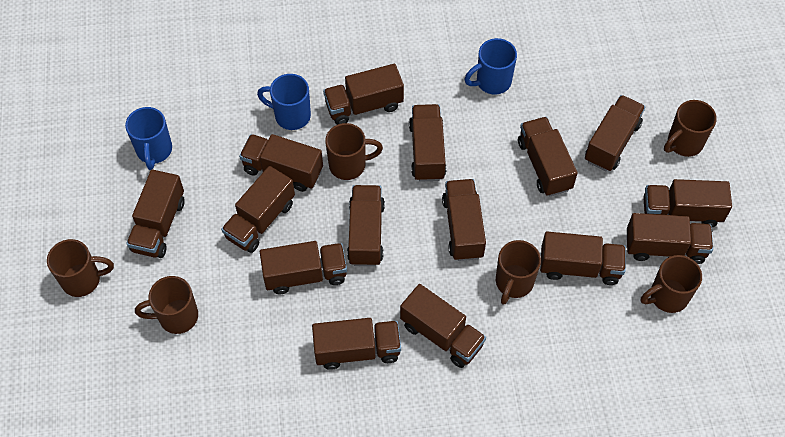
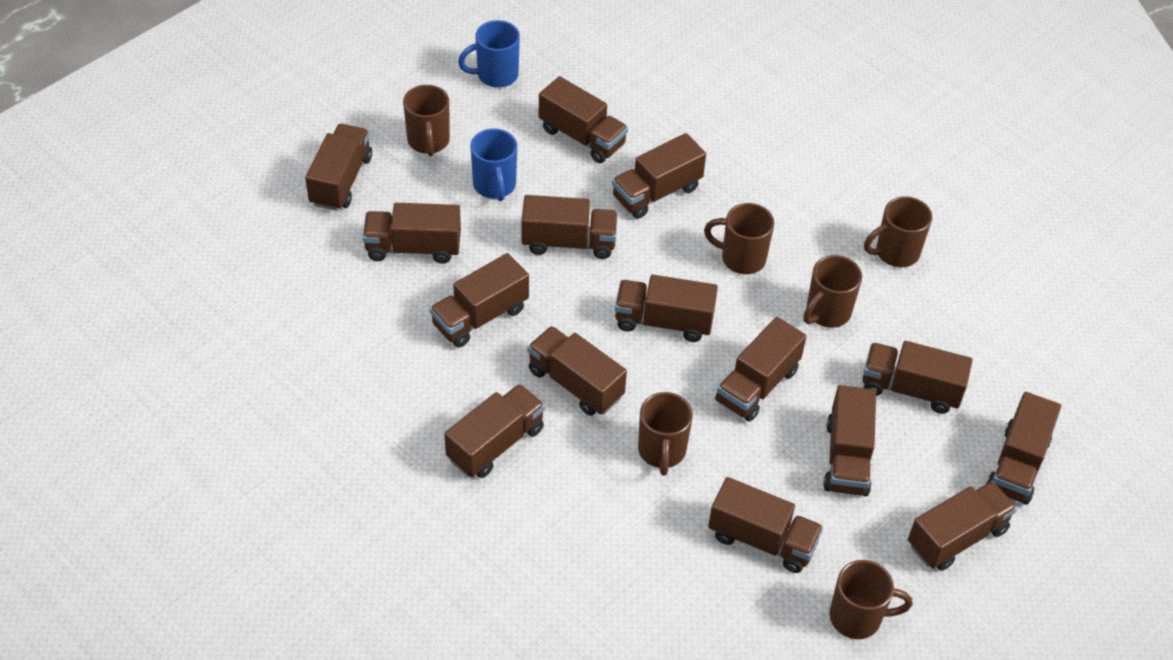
blue mug: 3 -> 2

